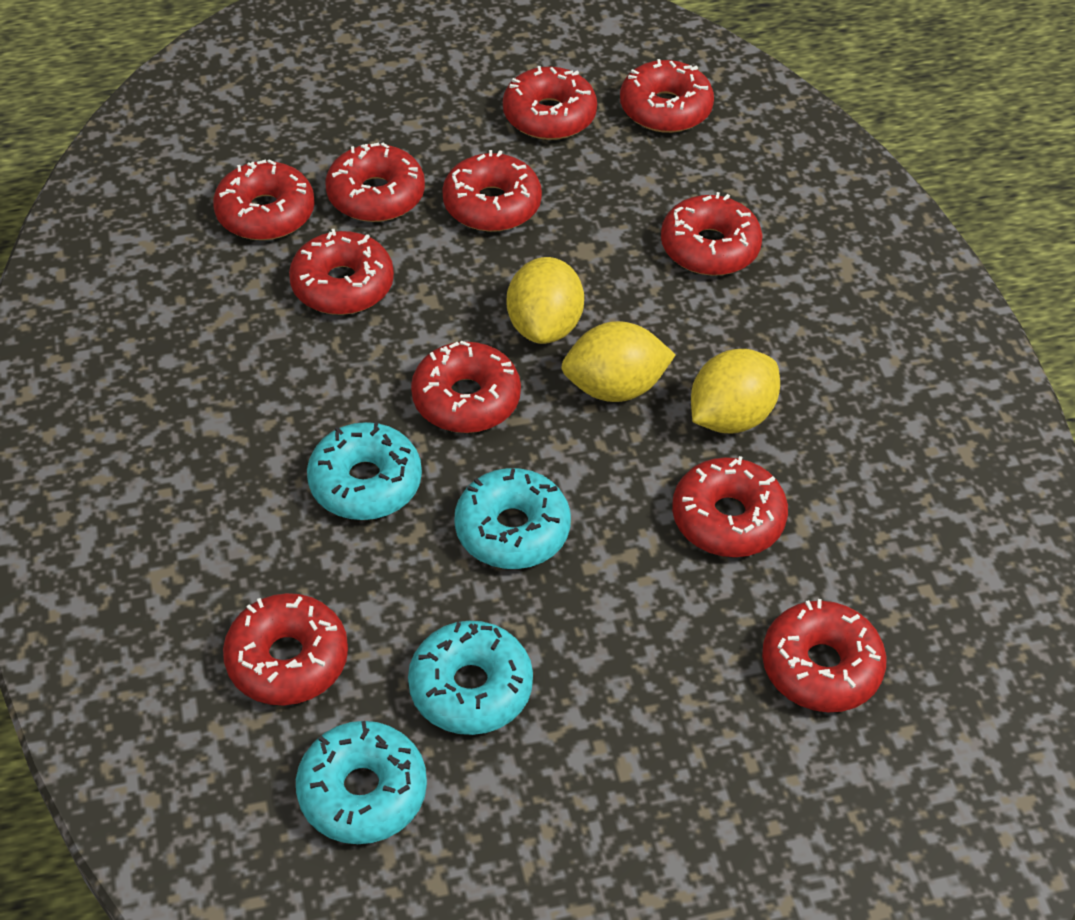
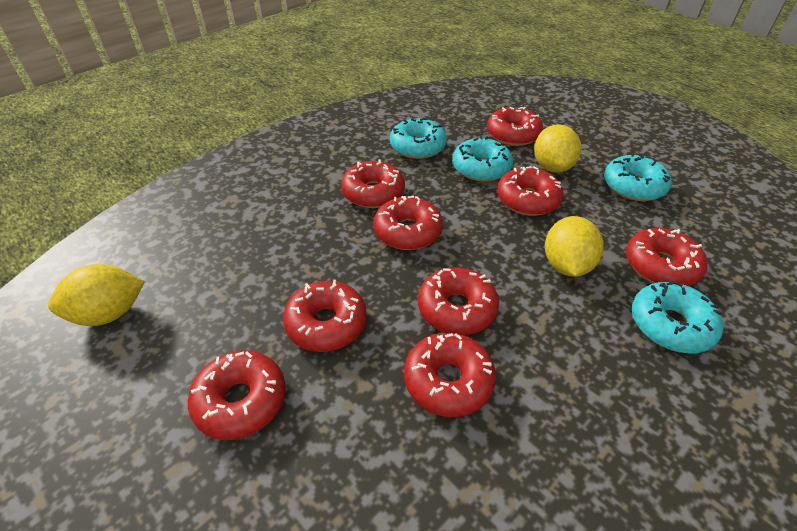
red donut: 11 -> 9

